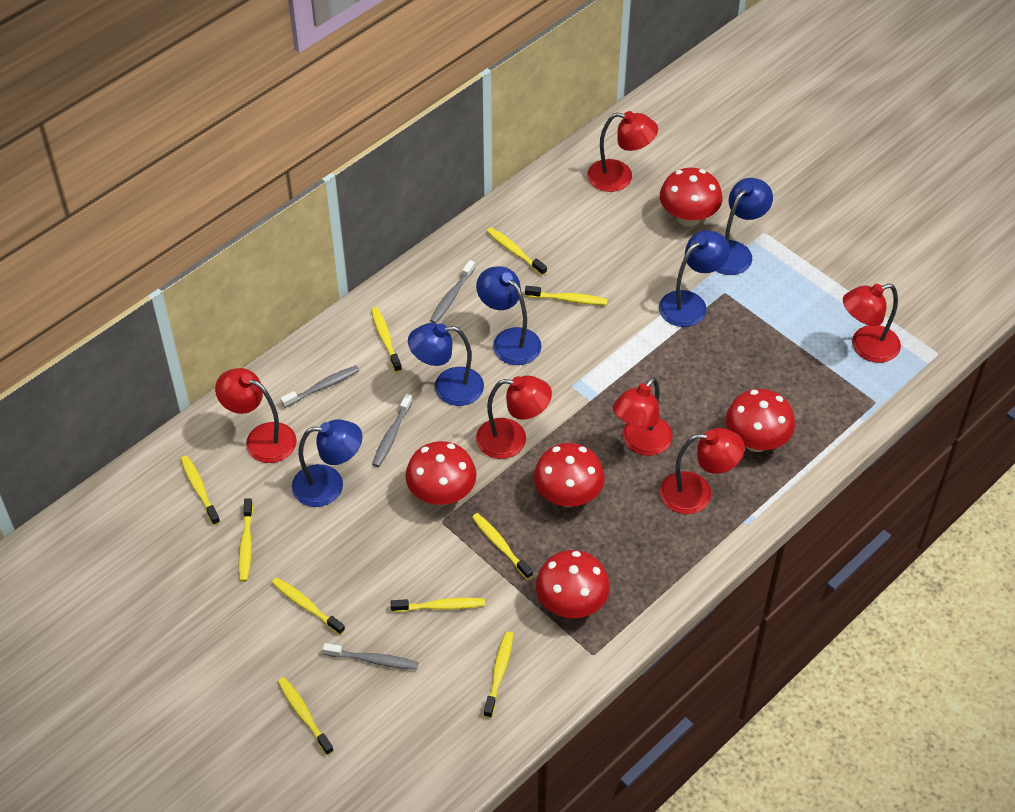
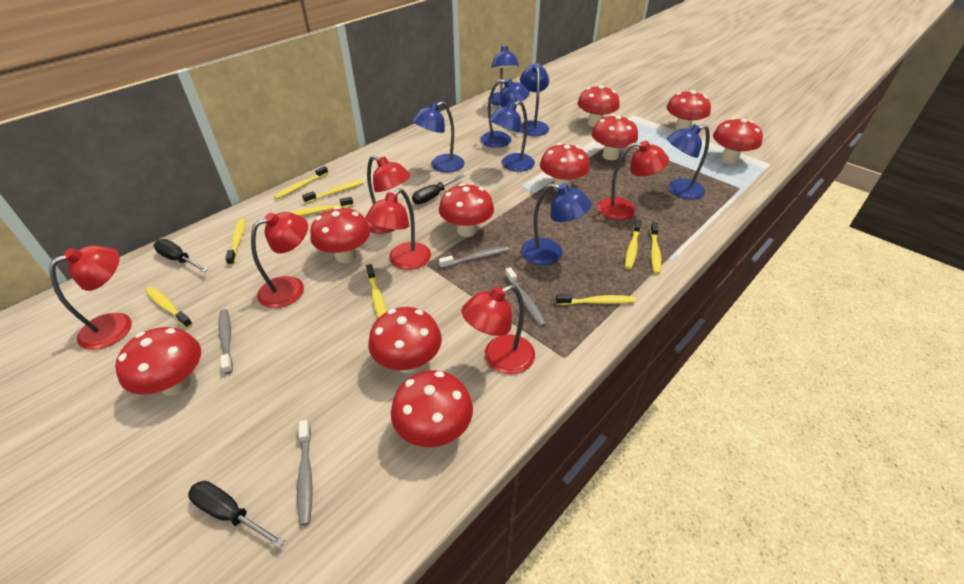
black screwdriver: 0 -> 3
blue lamp: 5 -> 7
red mushroom: 5 -> 10
yellow toothbrush: 10 -> 9

